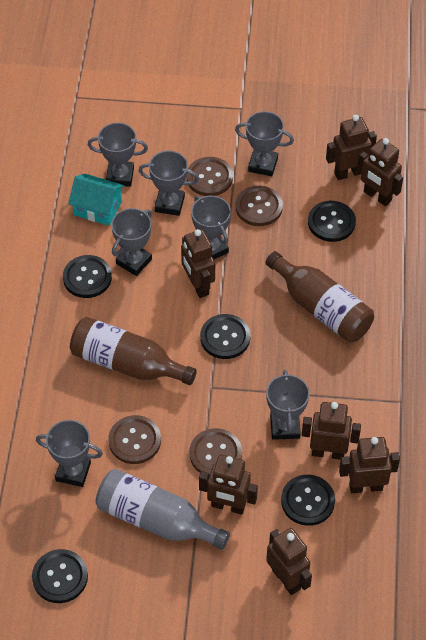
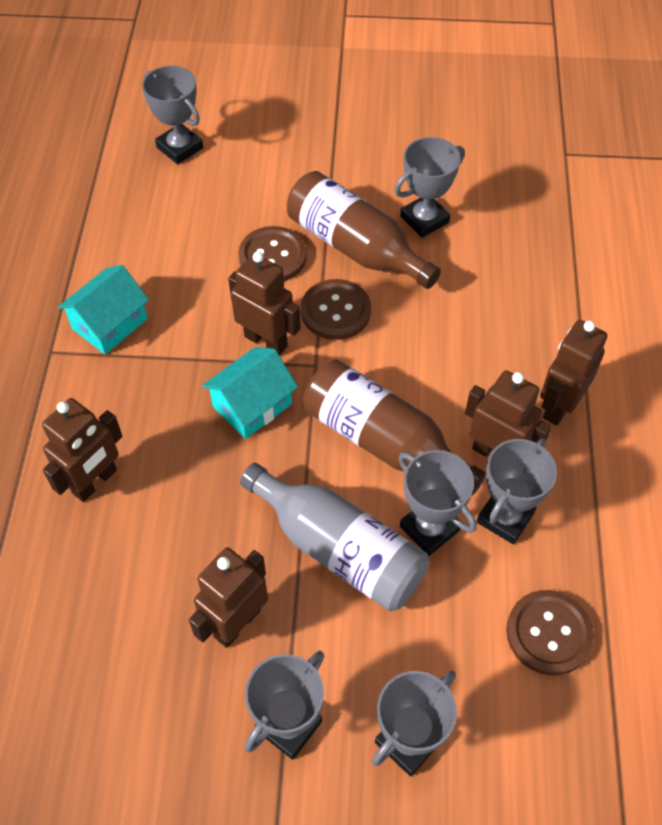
black button: 5 -> 0
brown button: 4 -> 3
brown robot: 7 -> 5
grey trophy: 7 -> 6
turquoise house: 1 -> 2

